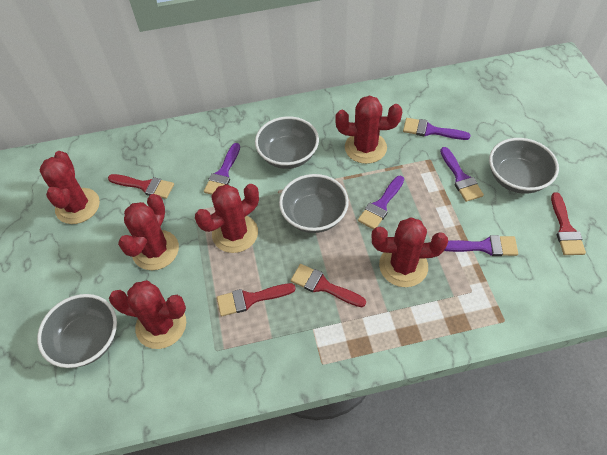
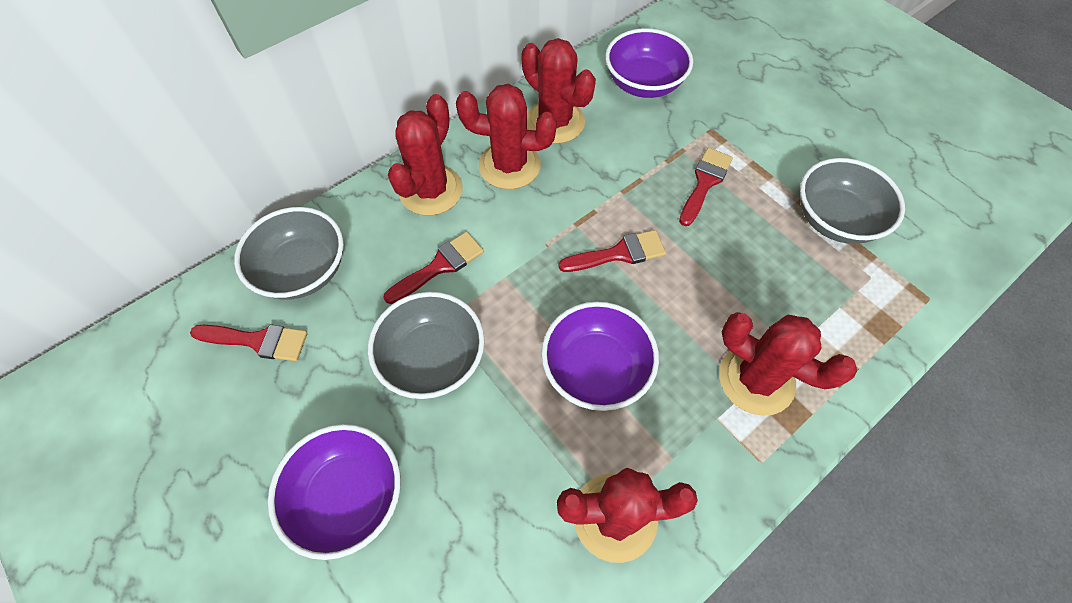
grey bowl: 4 -> 3
purple bowl: 0 -> 3
purple brush: 5 -> 0
red cactus: 6 -> 5

